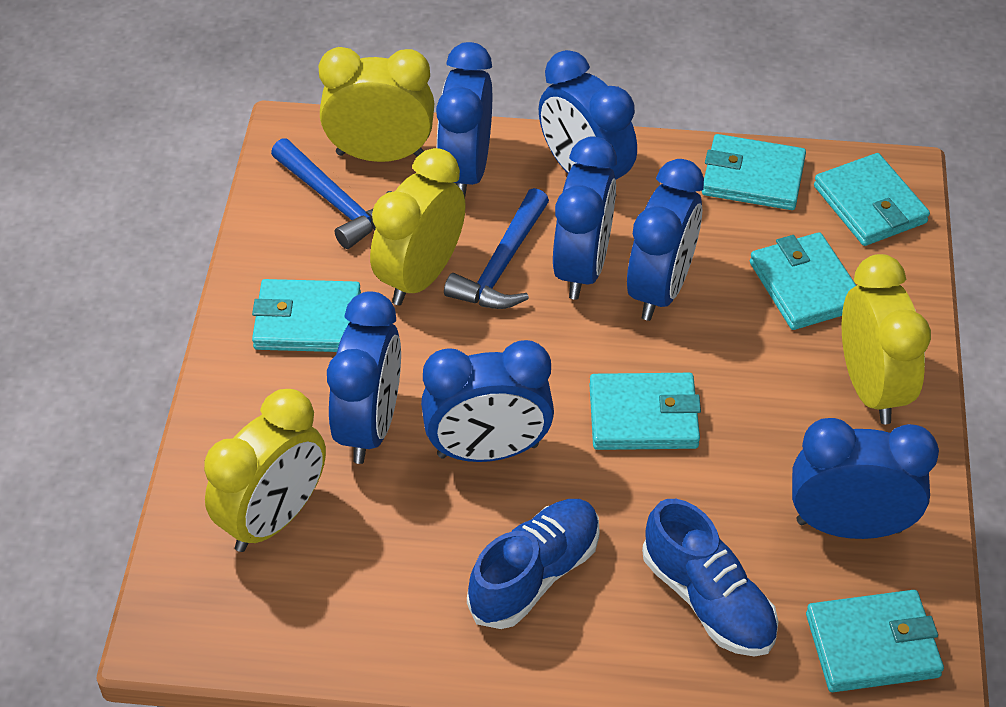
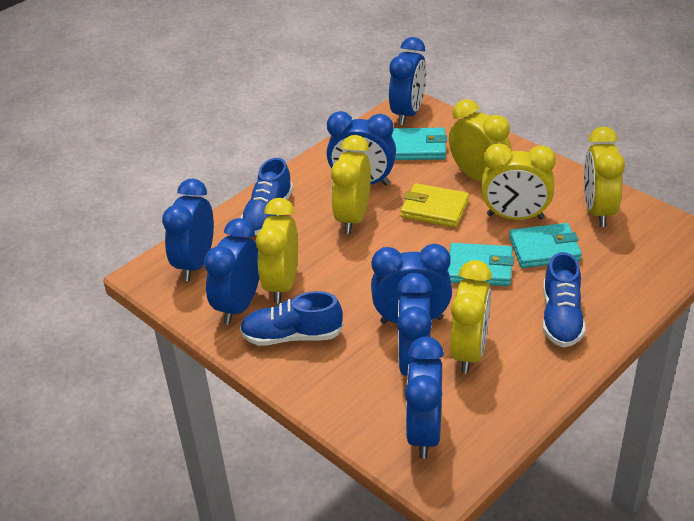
blue hammer: 2 -> 0
blue shoe: 2 -> 3
turquoise wallet: 6 -> 3
yellow clock: 4 -> 6
yellow wallet: 0 -> 1

